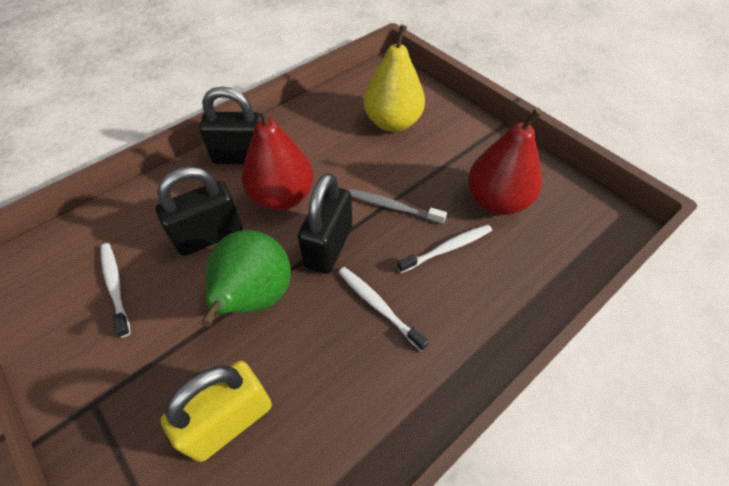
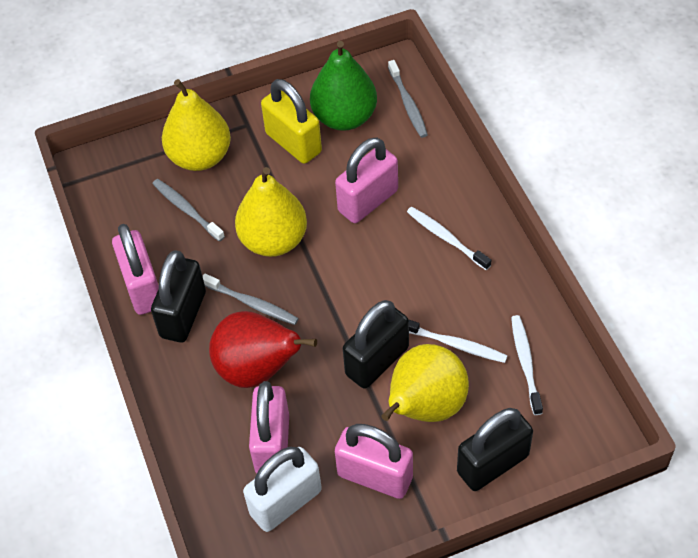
grey toothbrush: 1 -> 3
pink padlock: 0 -> 4
red pear: 2 -> 1
white padlock: 0 -> 1
yellow pear: 1 -> 3

